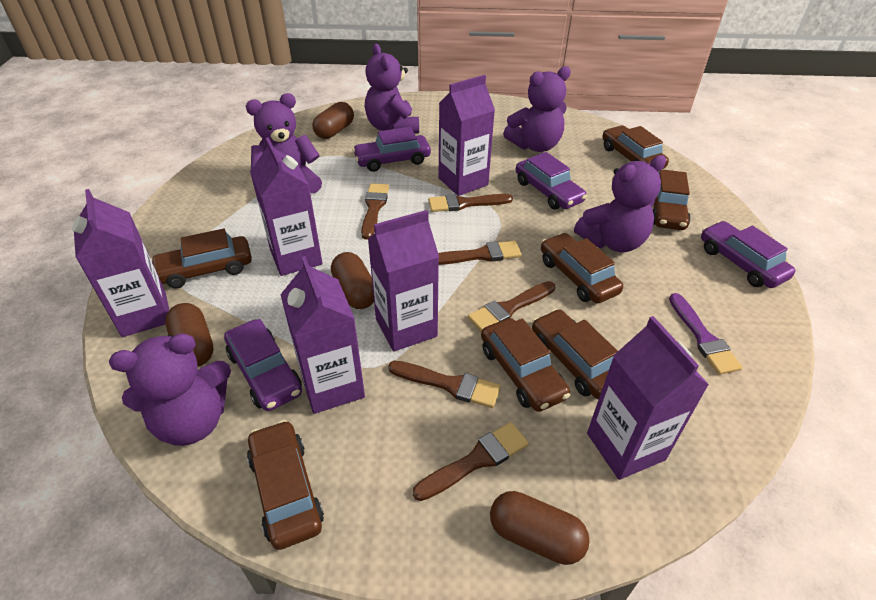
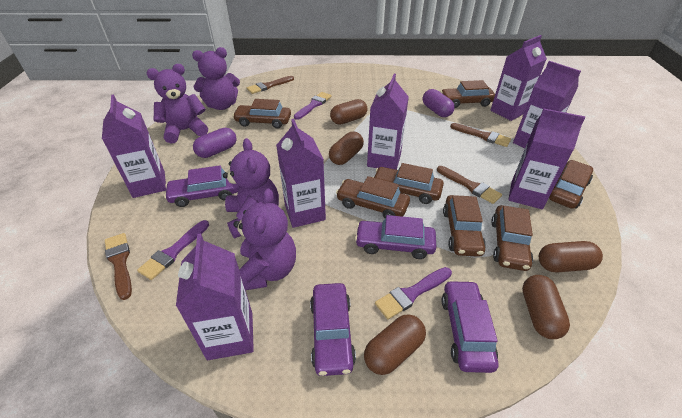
brown brush: 6 -> 4
brown capsule: 4 -> 5
purple brush: 1 -> 3
purple capsule: 0 -> 2
purple carton: 6 -> 7
purple teddy bear: 5 -> 4

